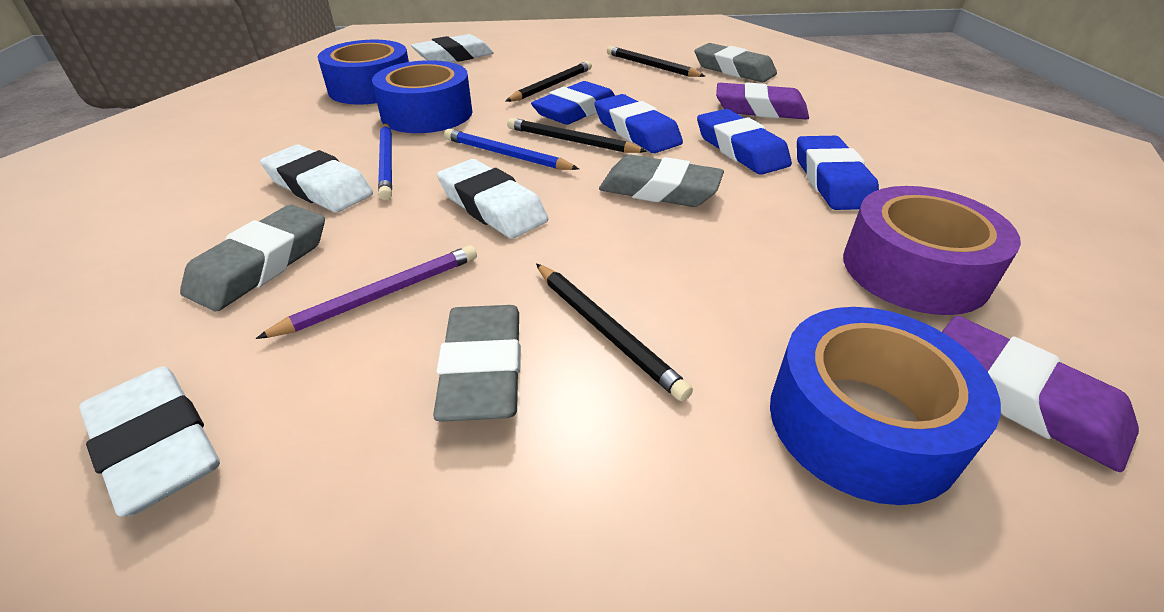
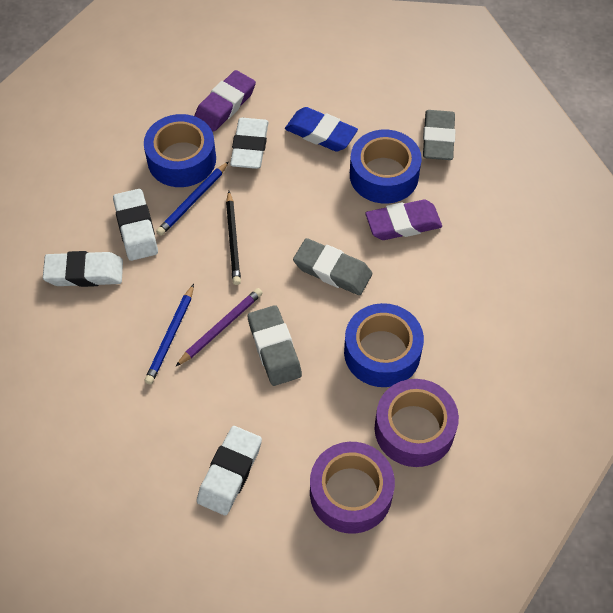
black pencil: 4 -> 1
blue eraser: 4 -> 1
grey eraser: 4 -> 3
purple tape: 1 -> 2

